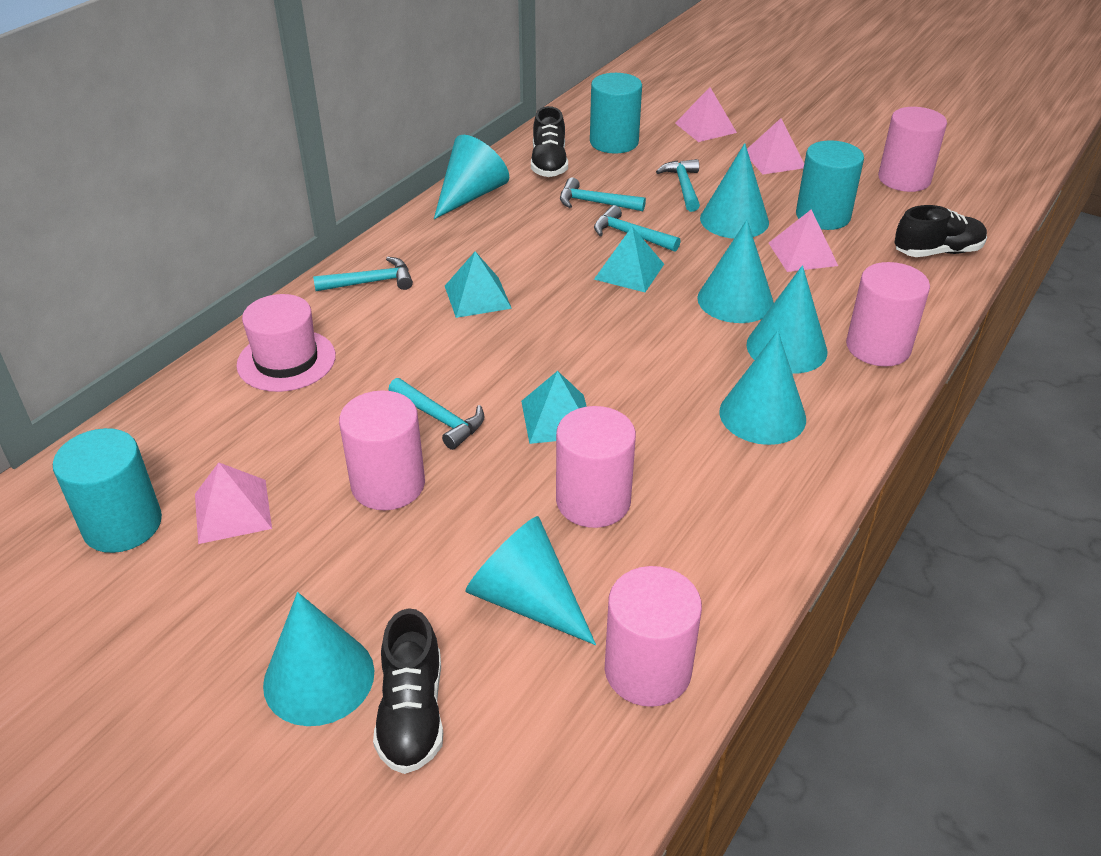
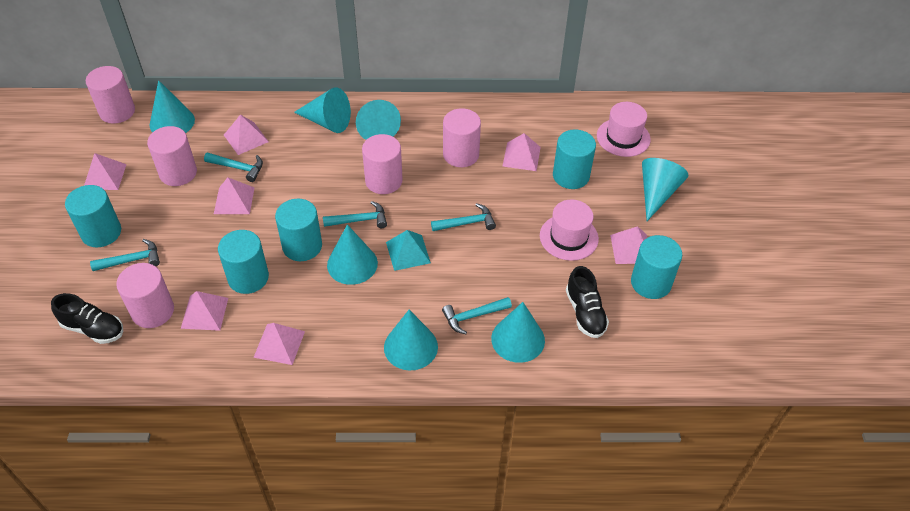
black shoe: 3 -> 2
pink hat: 1 -> 2
pink pyramid: 4 -> 7
turquoise cylinder: 3 -> 5
turquoise pyramid: 3 -> 1

